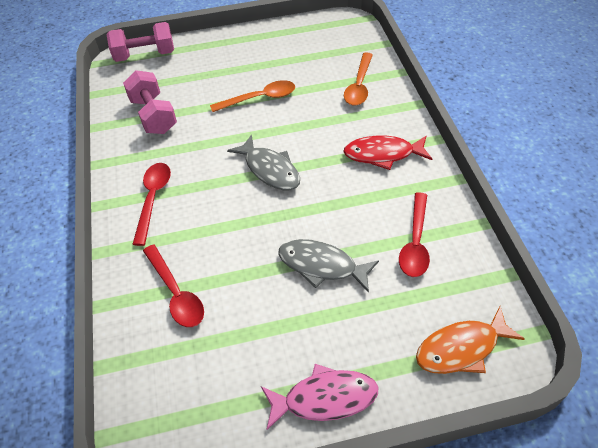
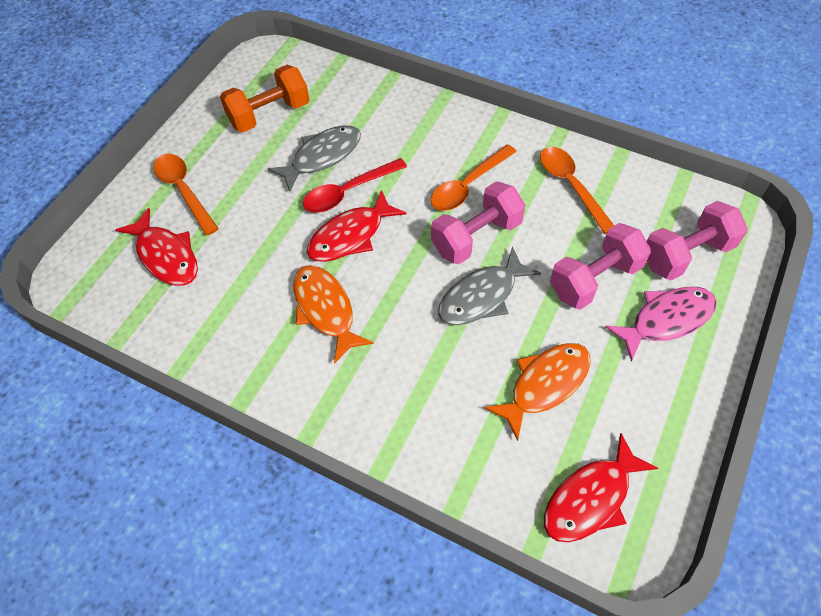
orange dumbbell: 0 -> 1
orange fish: 1 -> 2
orange spoon: 2 -> 3
pink dumbbell: 2 -> 3
red fish: 1 -> 3
red spoon: 3 -> 1

